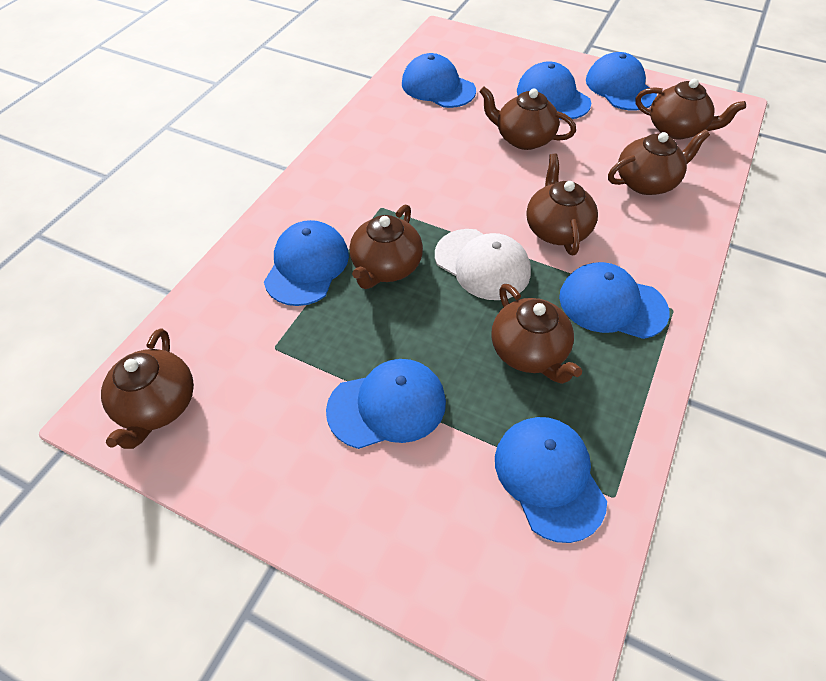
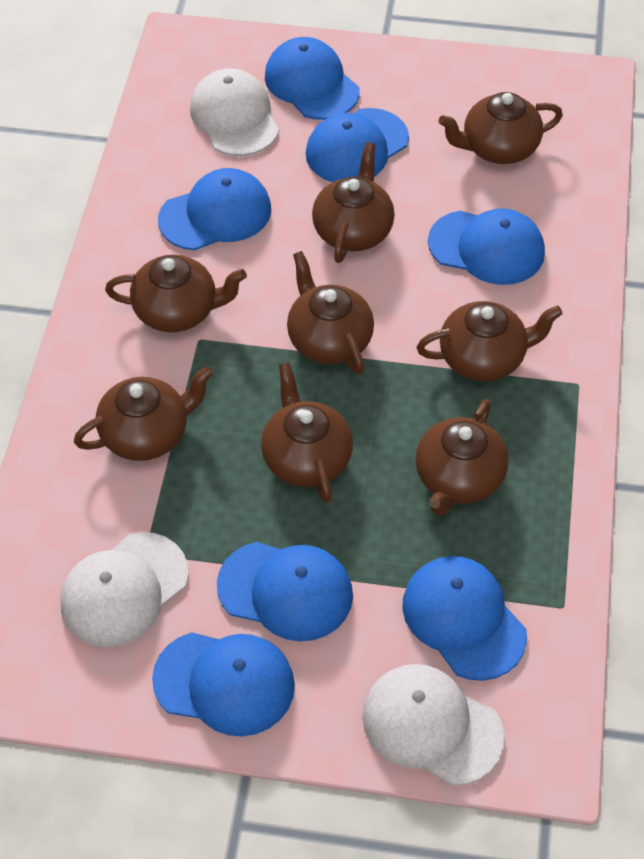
brown teapot: 7 -> 8
white cap: 1 -> 3

